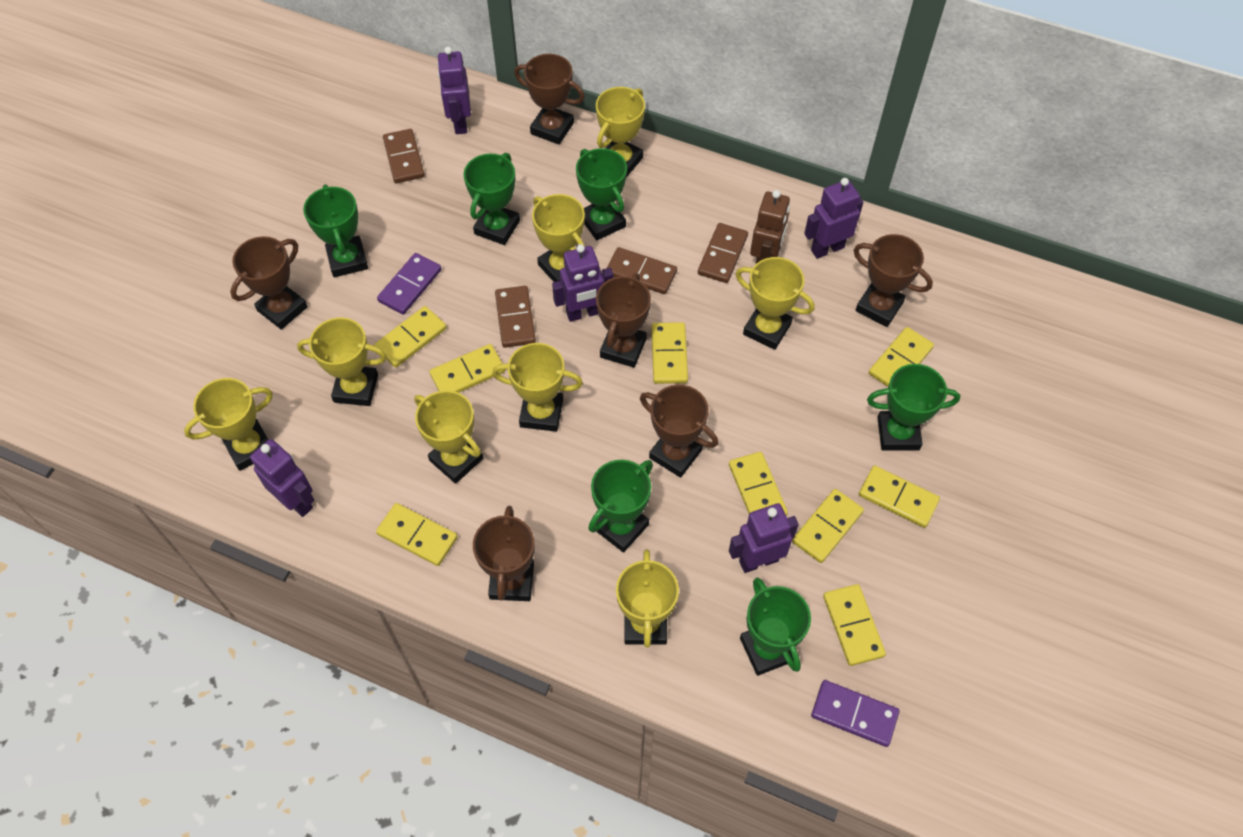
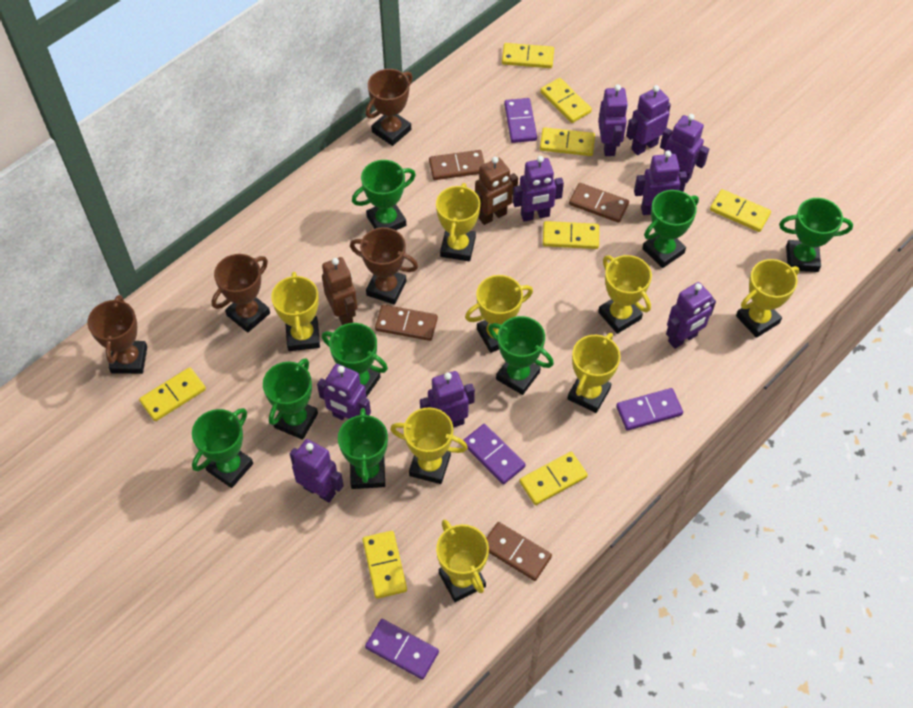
brown robot: 1 -> 2
brown trophy: 6 -> 4
green trophy: 6 -> 8
purple domino: 2 -> 4
purple robot: 5 -> 9
yellow domino: 9 -> 8

